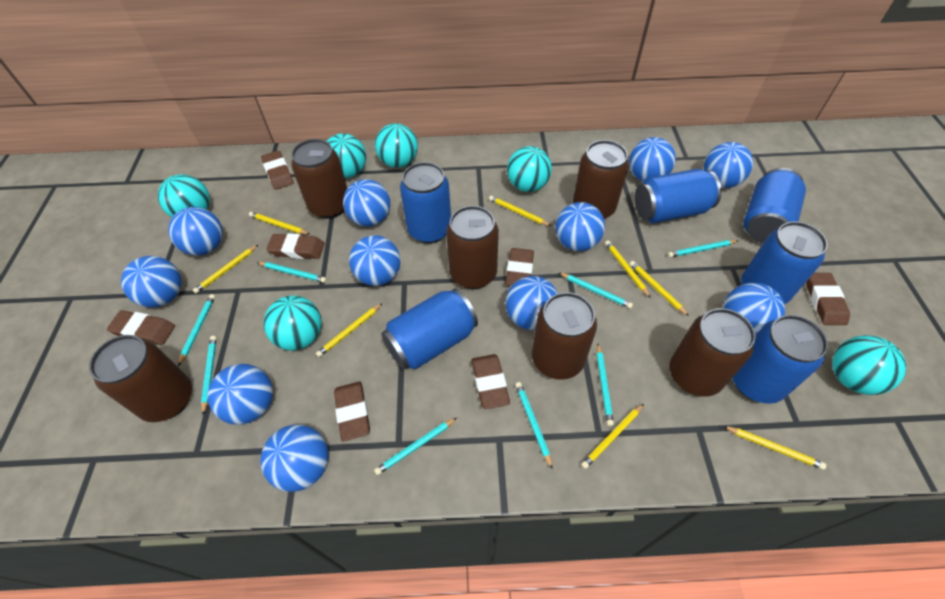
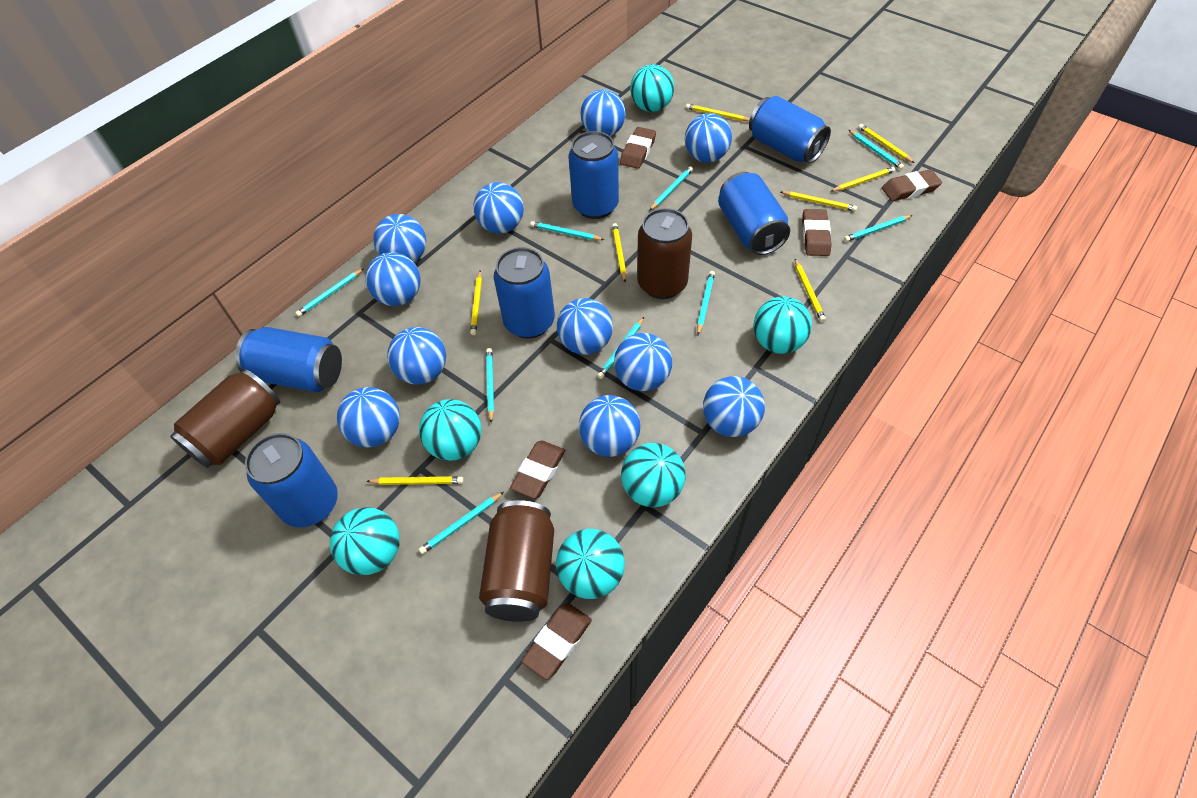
brown can: 6 -> 3
brown eraser: 7 -> 5
turquoise pencil: 8 -> 9

